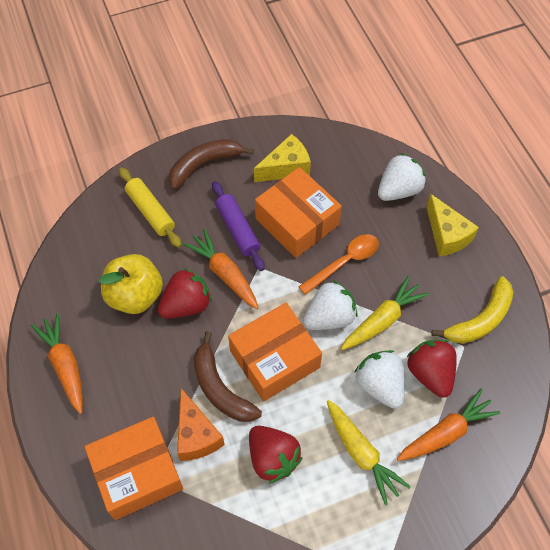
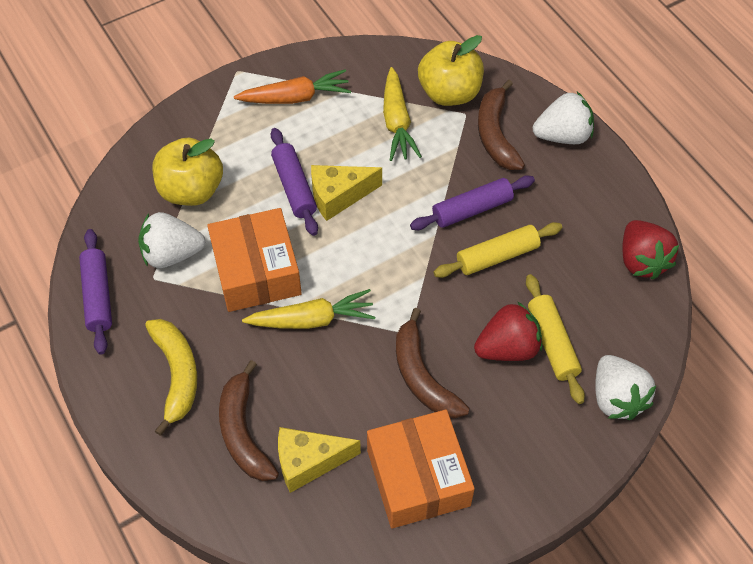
brown banana: 2 -> 3
orange box: 3 -> 2
orange carrot: 3 -> 1
orange cheese: 1 -> 0
orange spoon: 1 -> 0
purple rolling pin: 1 -> 3
red strawberry: 3 -> 2
yellow apple: 1 -> 2
yellow rolling pin: 1 -> 2

